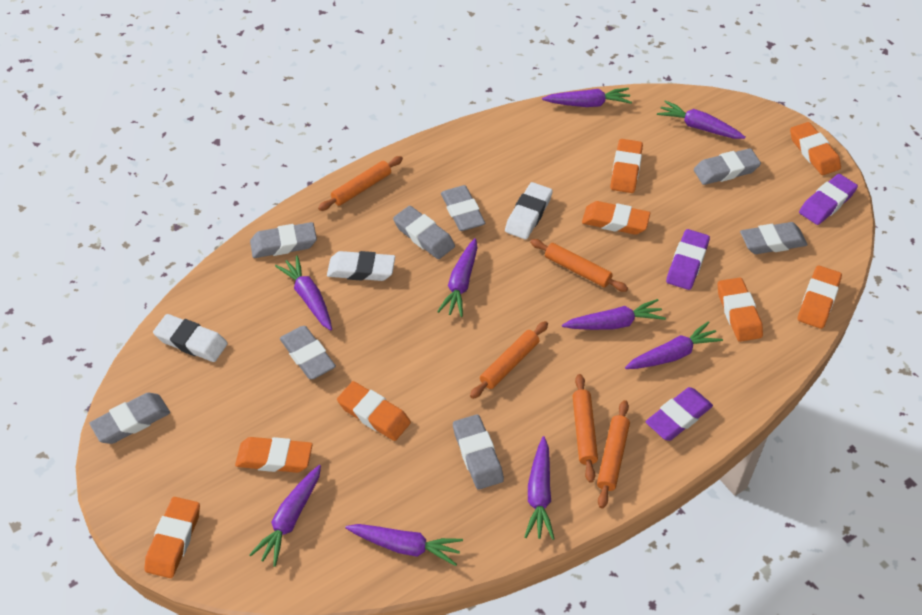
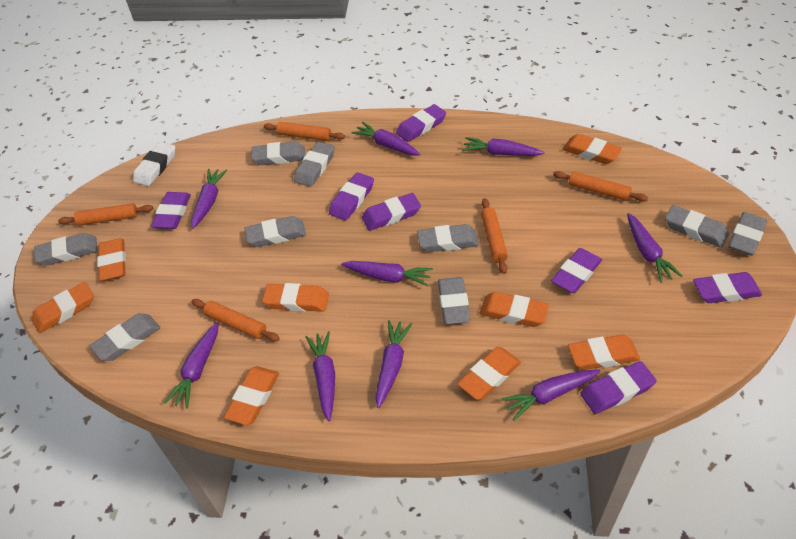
grey eraser: 8 -> 9
purple eraser: 3 -> 7
white eraser: 3 -> 1

